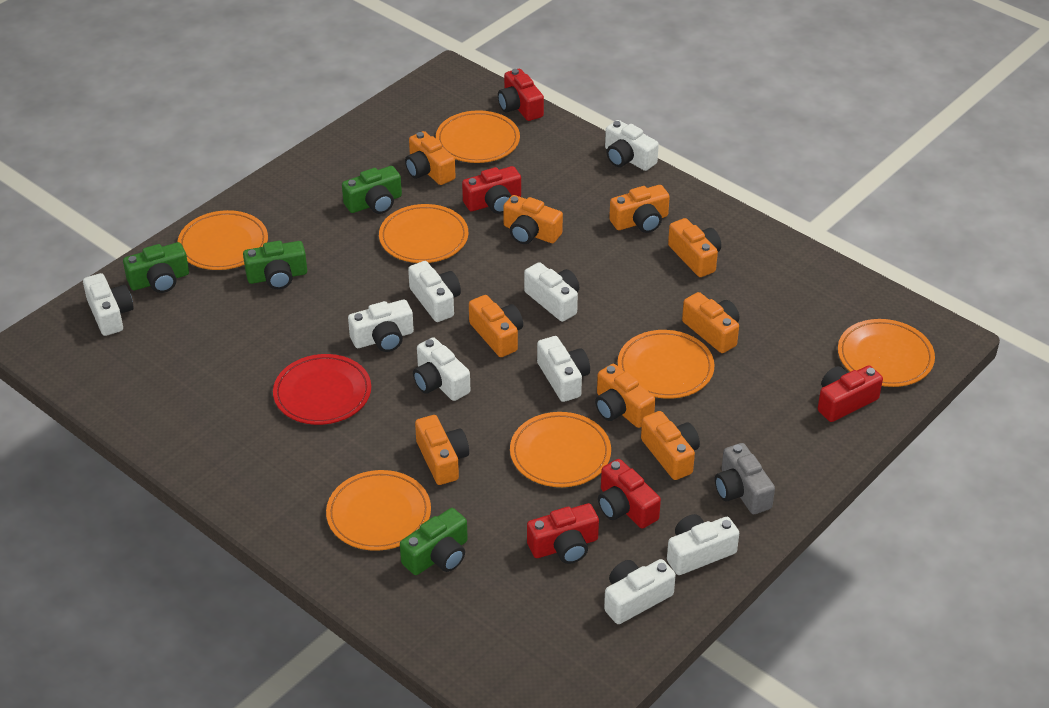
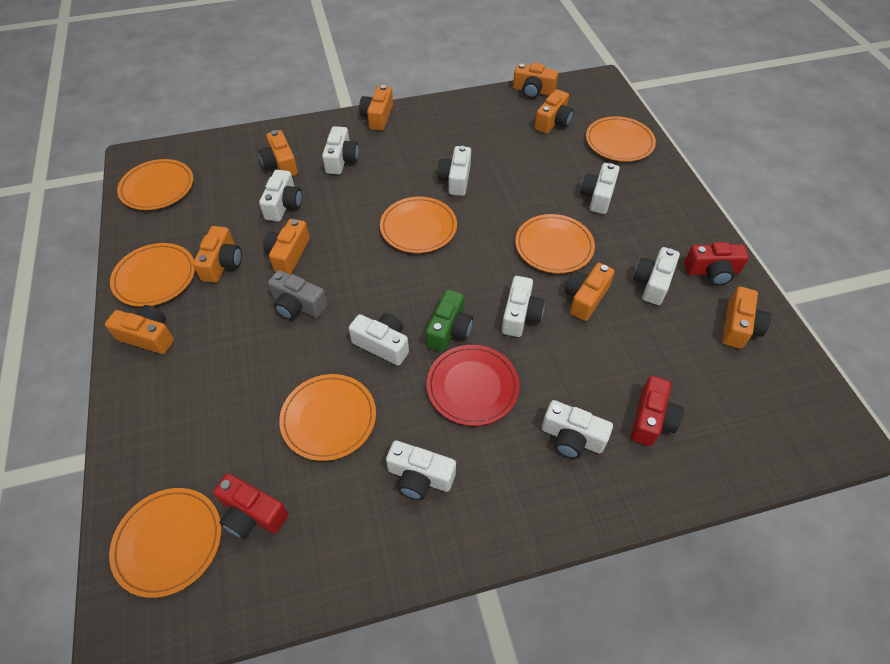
green camera: 4 -> 1
red camera: 5 -> 3

